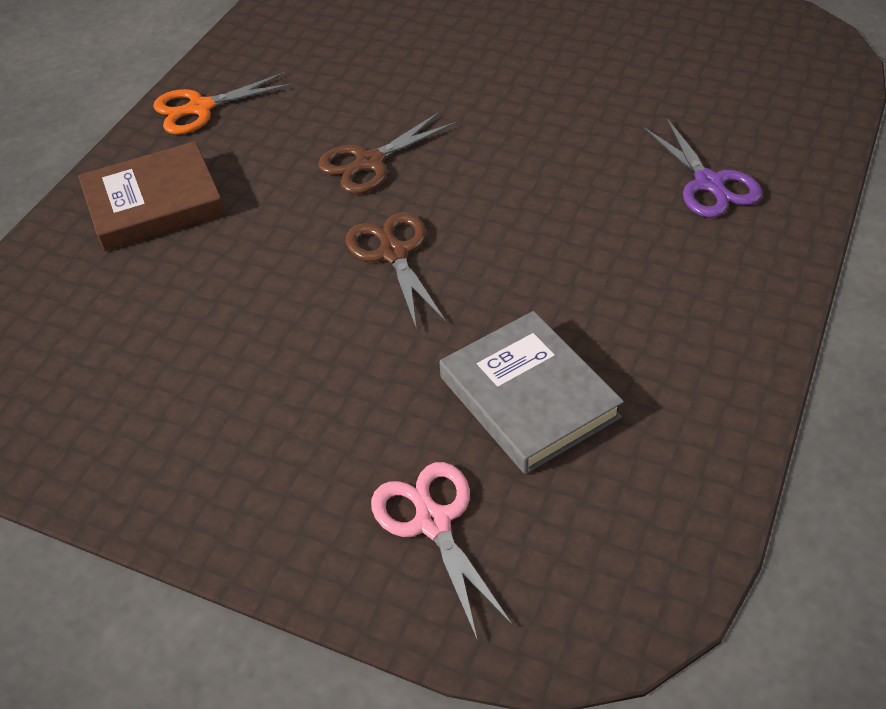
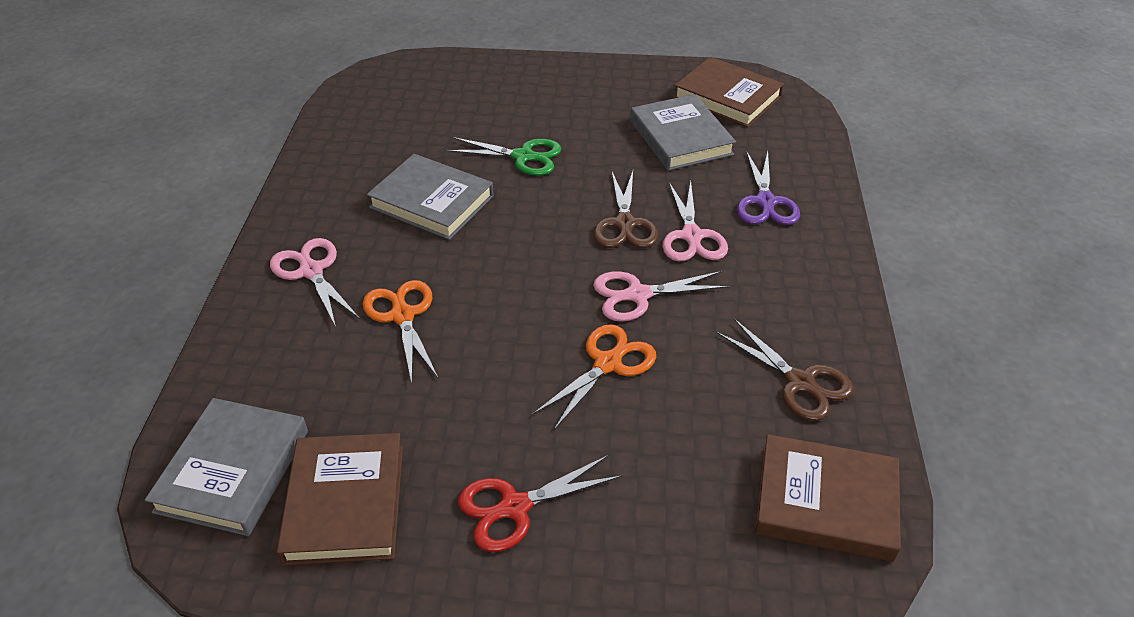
brown book: 1 -> 3
green scissors: 0 -> 1
grey book: 1 -> 3
orange scissors: 1 -> 2
pink scissors: 1 -> 3
red scissors: 0 -> 1

